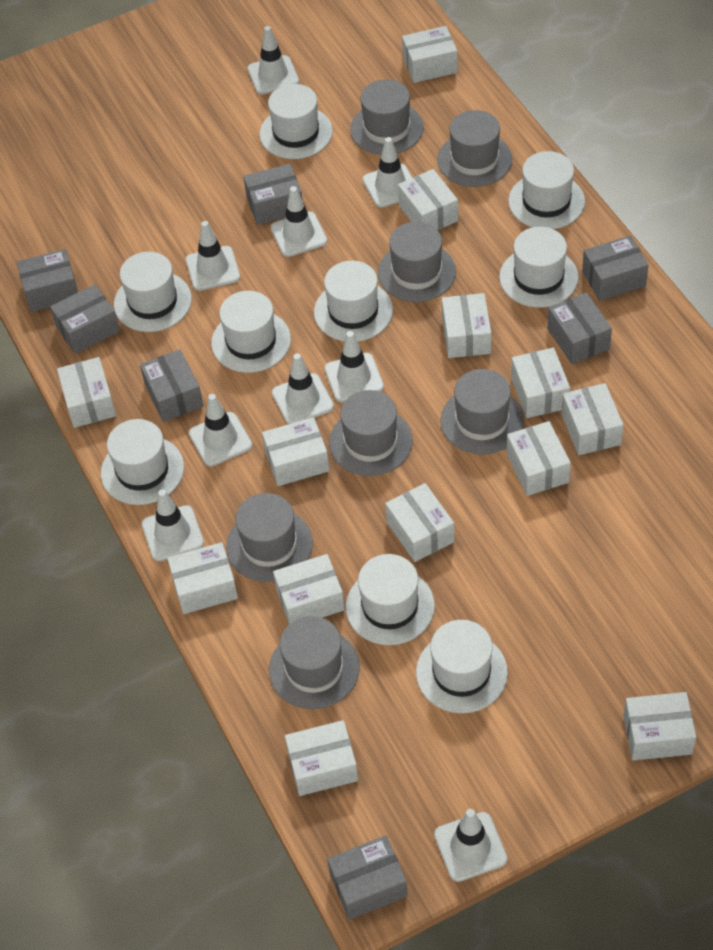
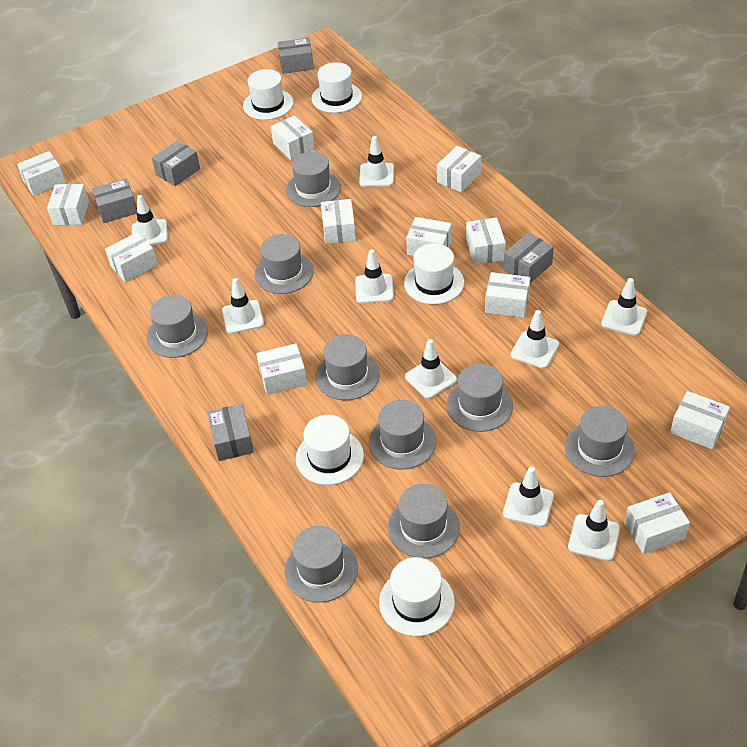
grey box: 7 -> 5
grey hat: 7 -> 9
white box: 13 -> 12
white hat: 9 -> 5

